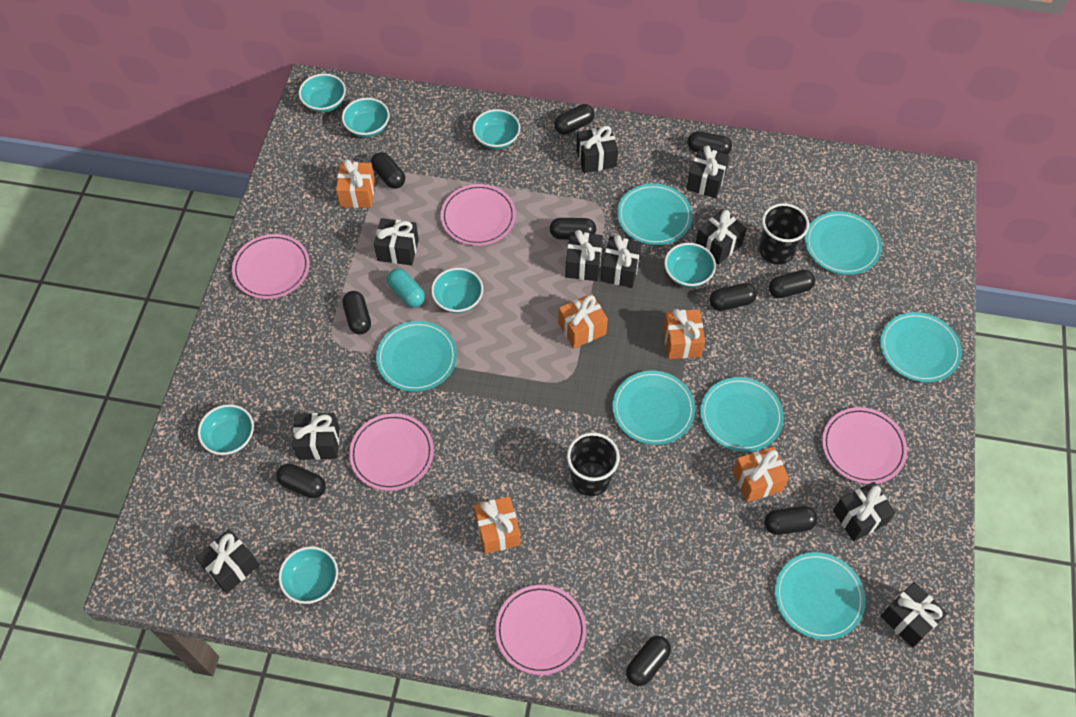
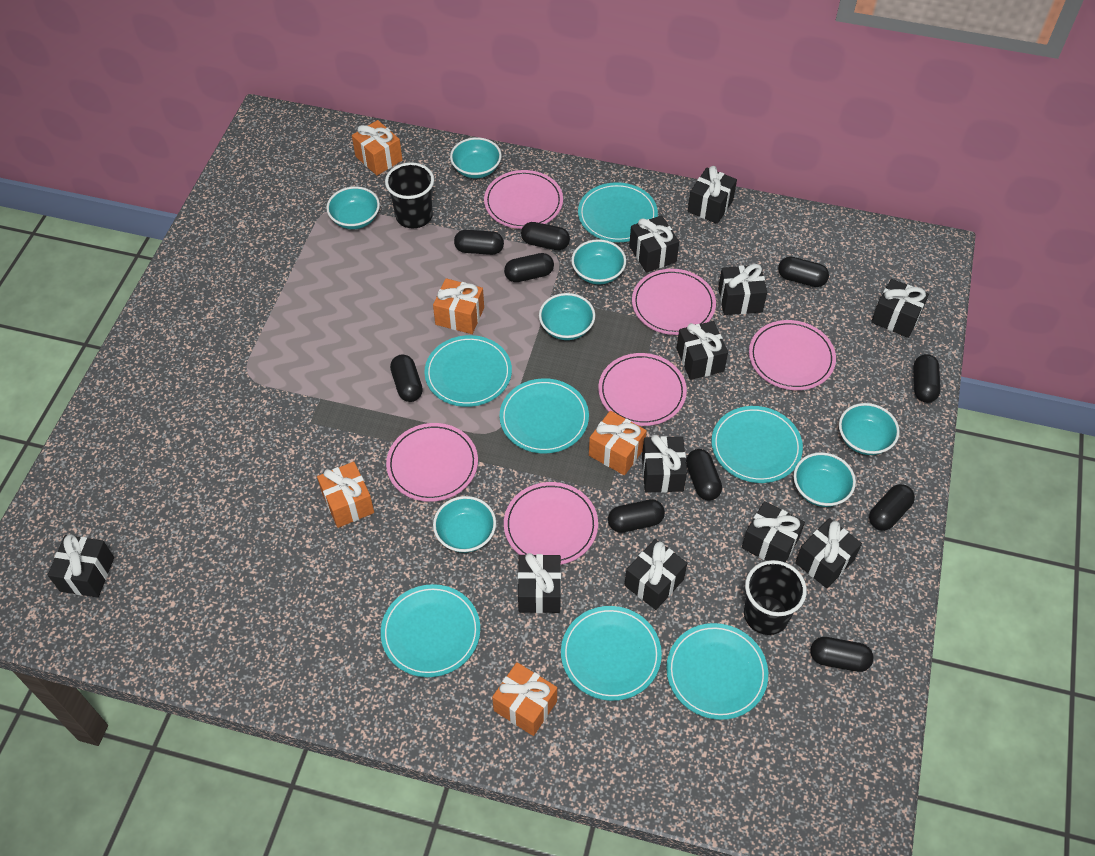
black gift: 10 -> 11
pink plate: 5 -> 6
turquoise capsule: 1 -> 0

